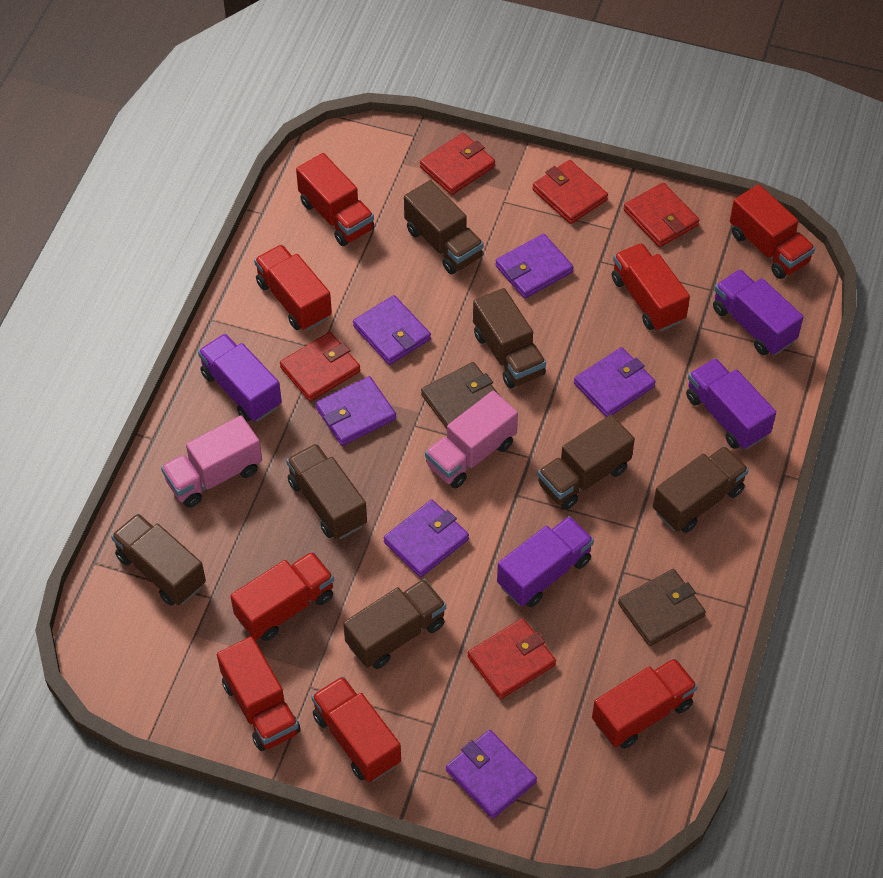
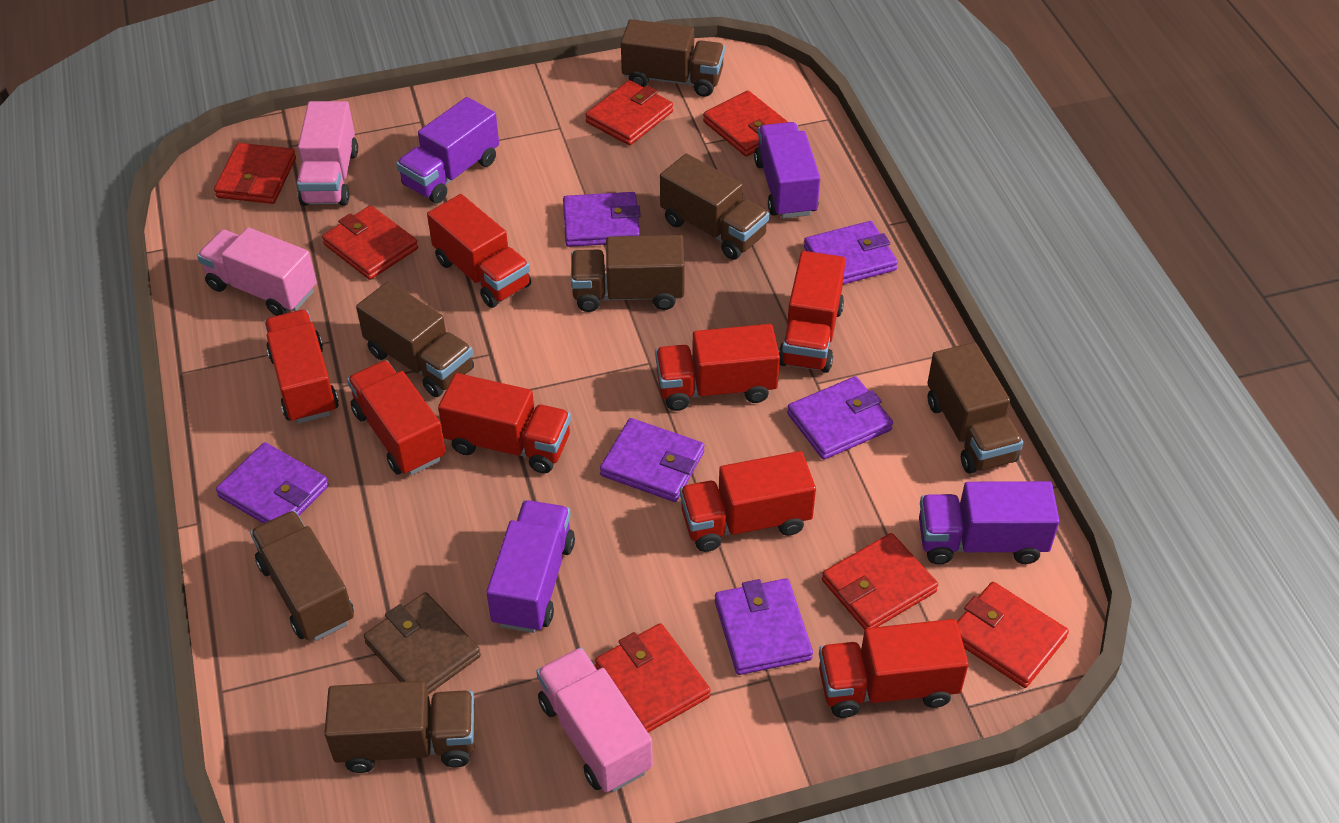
brown wallet: 2 -> 1
pink truck: 2 -> 3
red wallet: 5 -> 7

